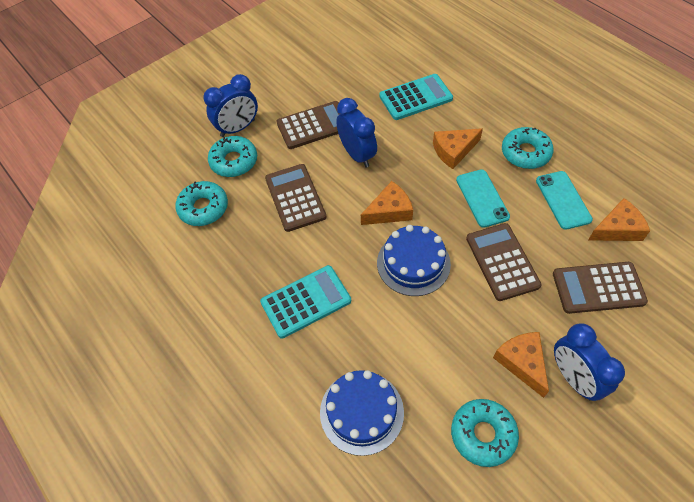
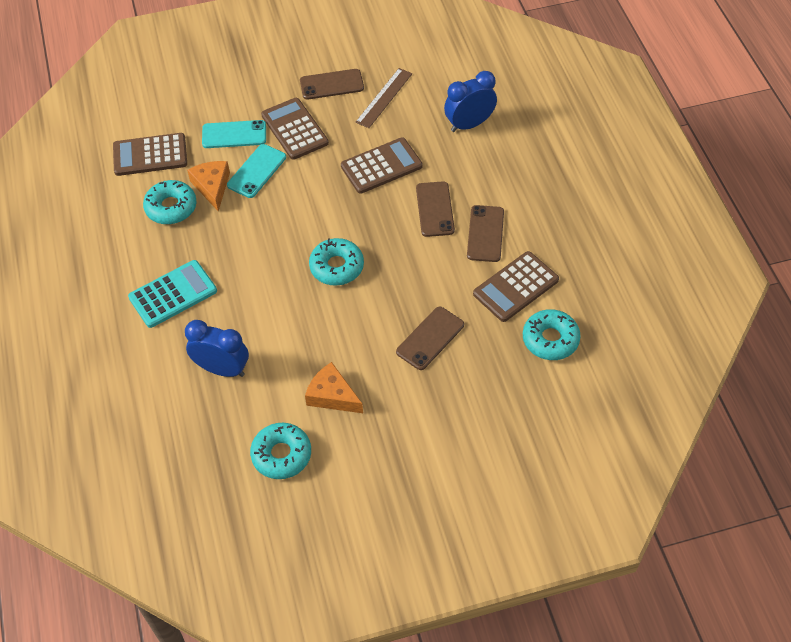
blue cake: 2 -> 0
blue clock: 3 -> 2
brown phone: 0 -> 4
brown ruler: 0 -> 1
orange cheese: 4 -> 2
turquoise calculator: 2 -> 1

